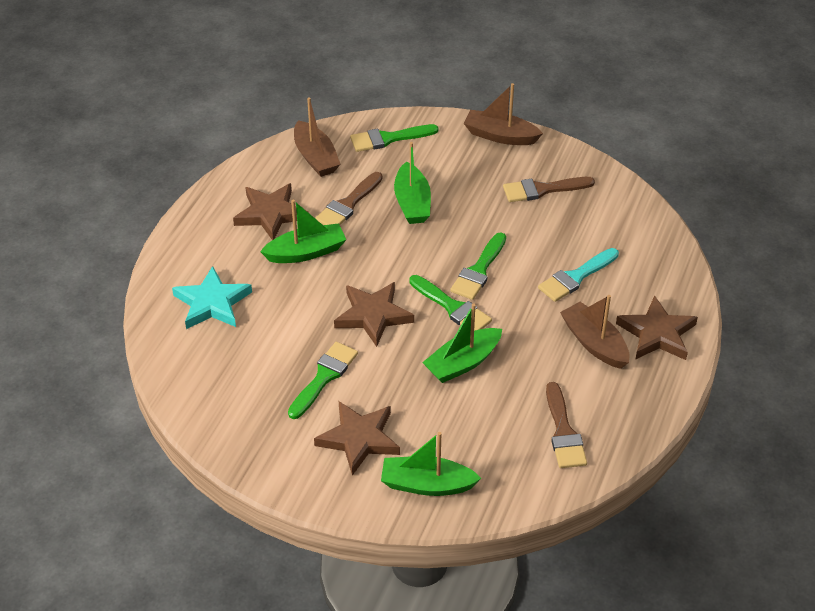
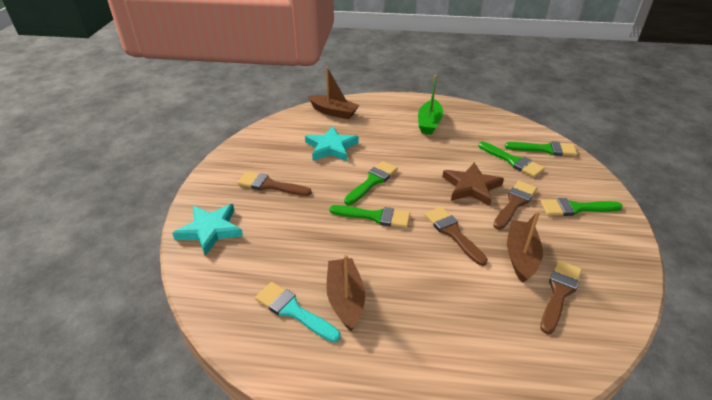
brown brush: 3 -> 4
brown star: 4 -> 1
green boat: 4 -> 1
green brush: 4 -> 5
turquoise star: 1 -> 2

